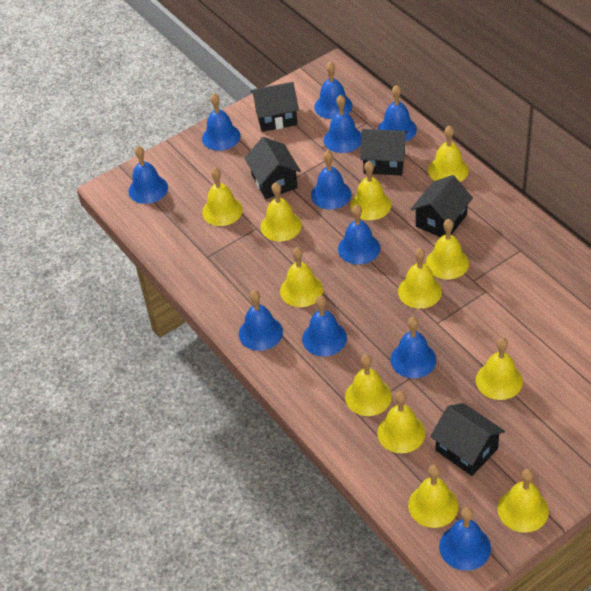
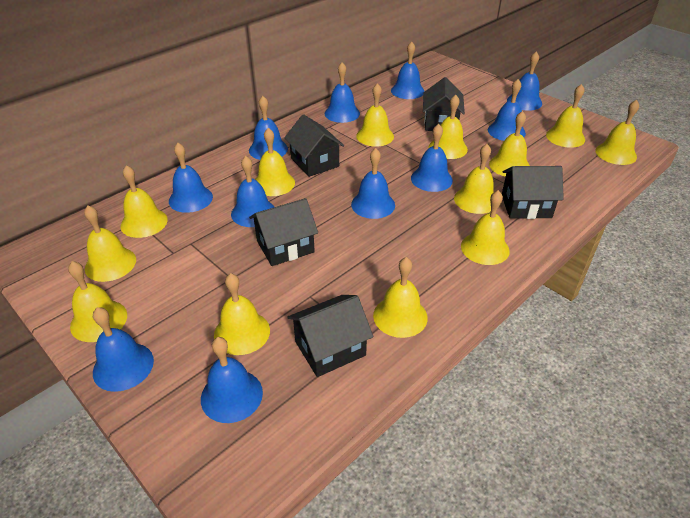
yellow bell: 12 -> 13

